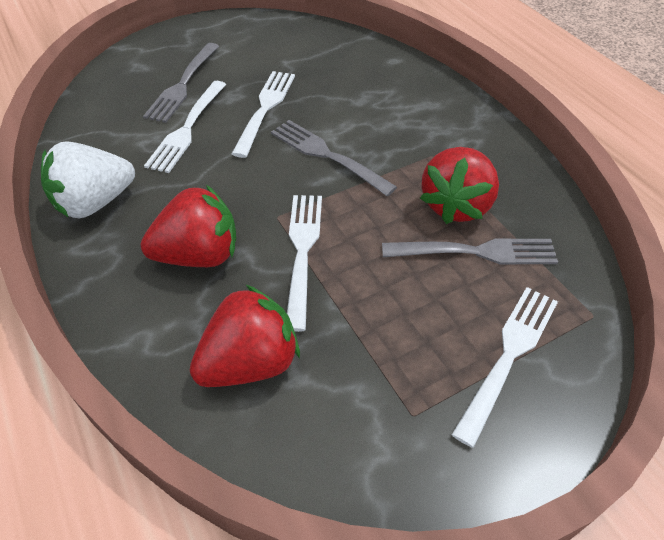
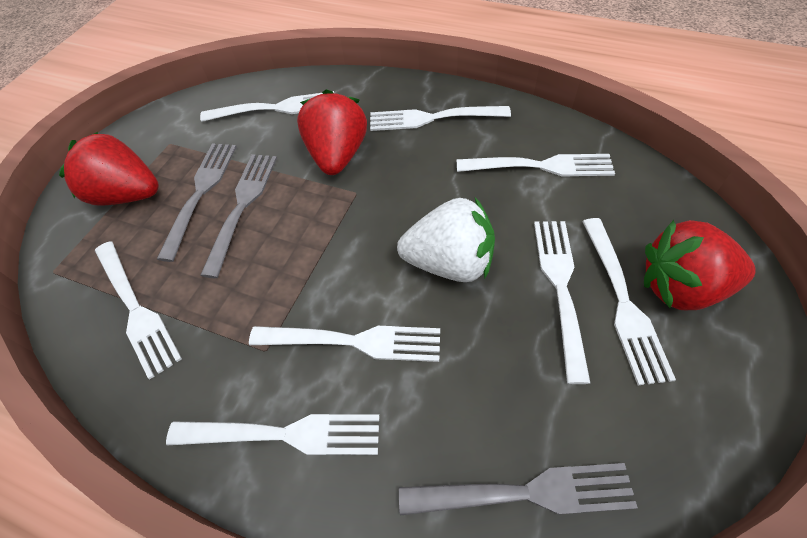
white fork: 4 -> 8

